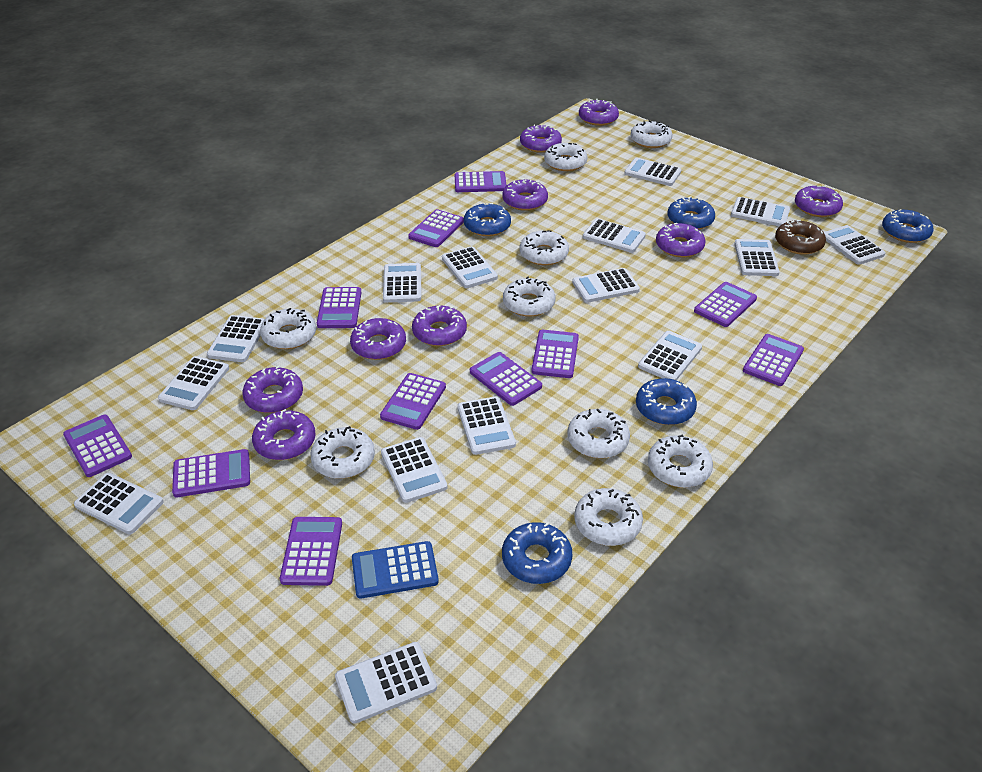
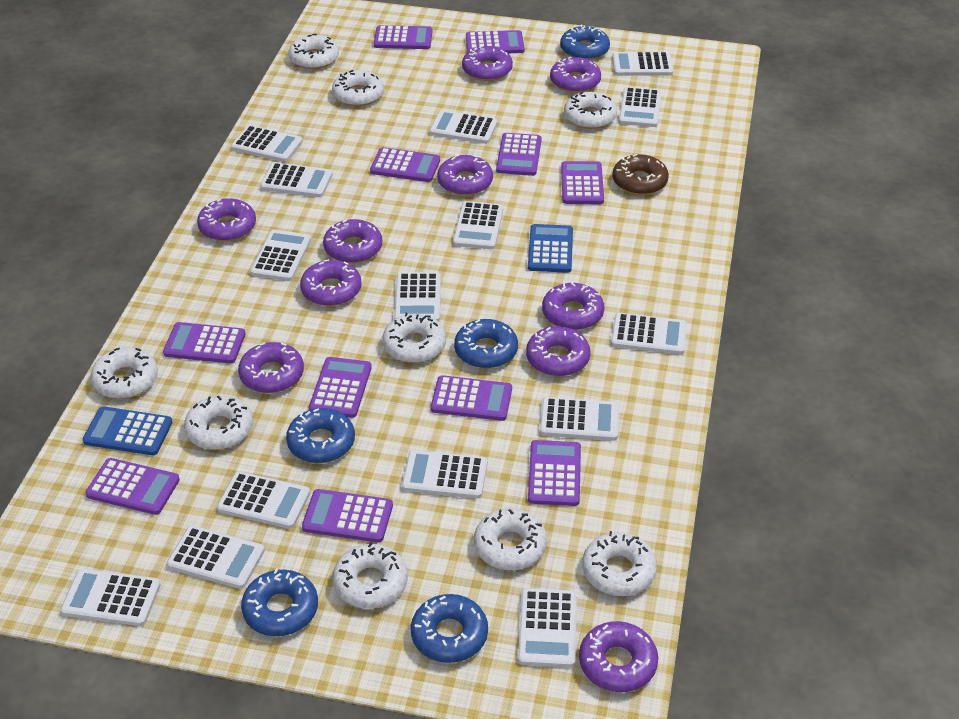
blue calculator: 1 -> 2
purple donut: 9 -> 10

